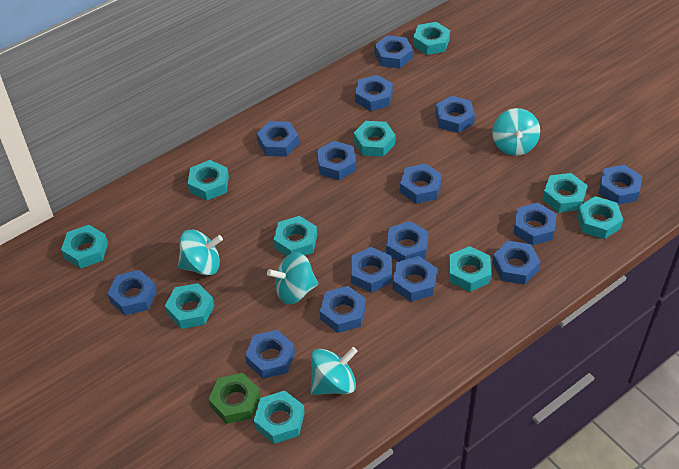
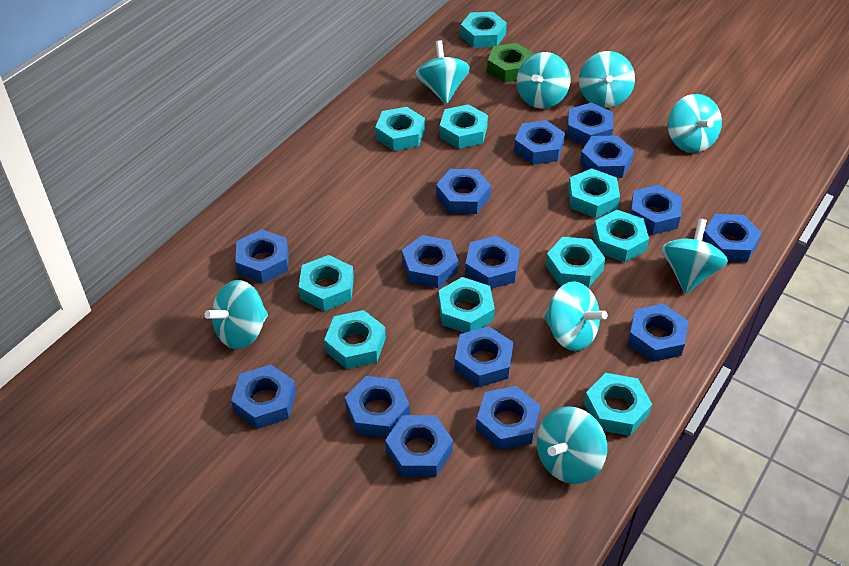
turquoise spinning top: 4 -> 8

